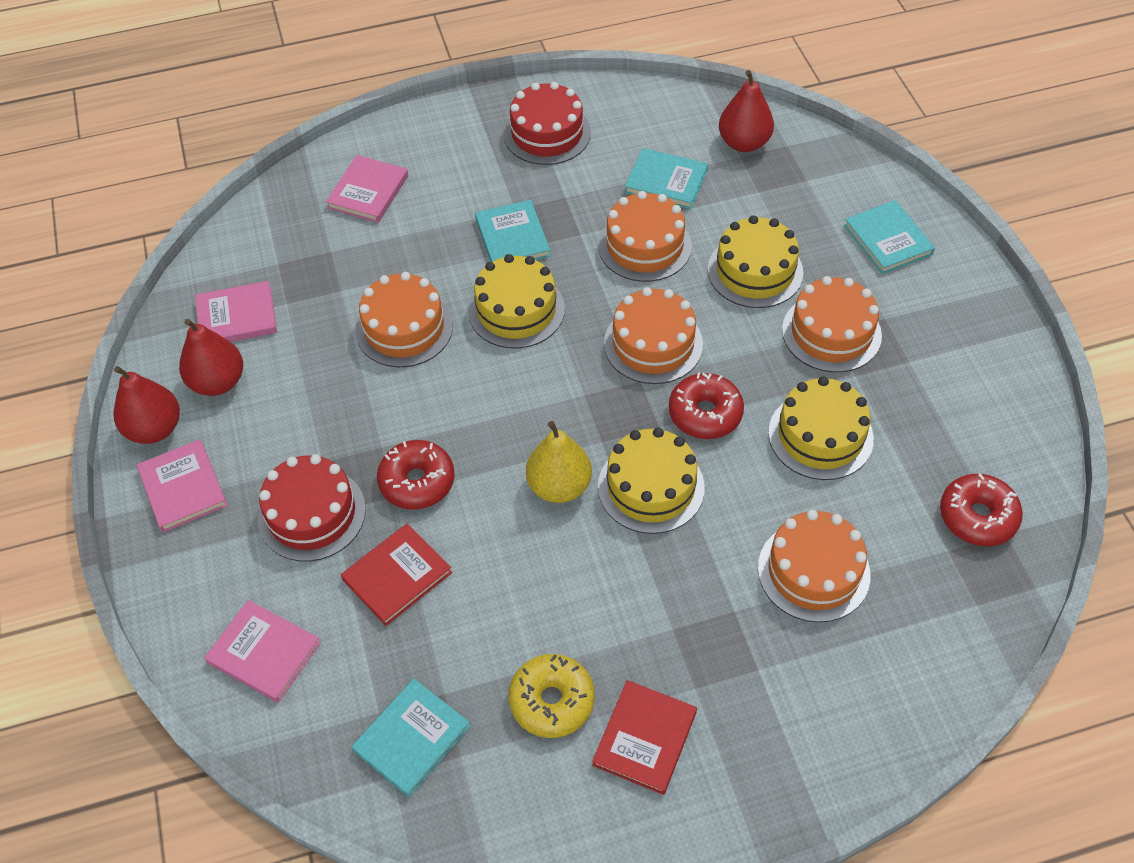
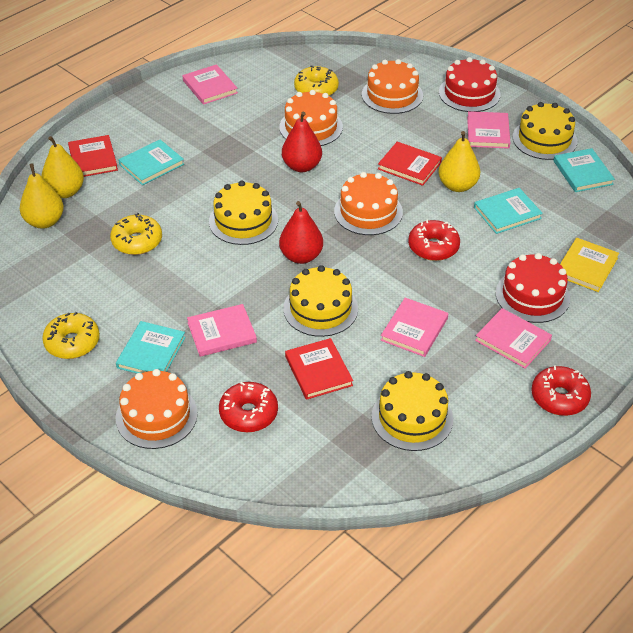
orange cake: 5 -> 4
pink book: 4 -> 5
red book: 2 -> 3
red pear: 3 -> 2
yellow book: 0 -> 1
yellow donut: 1 -> 3
yellow pear: 1 -> 3

